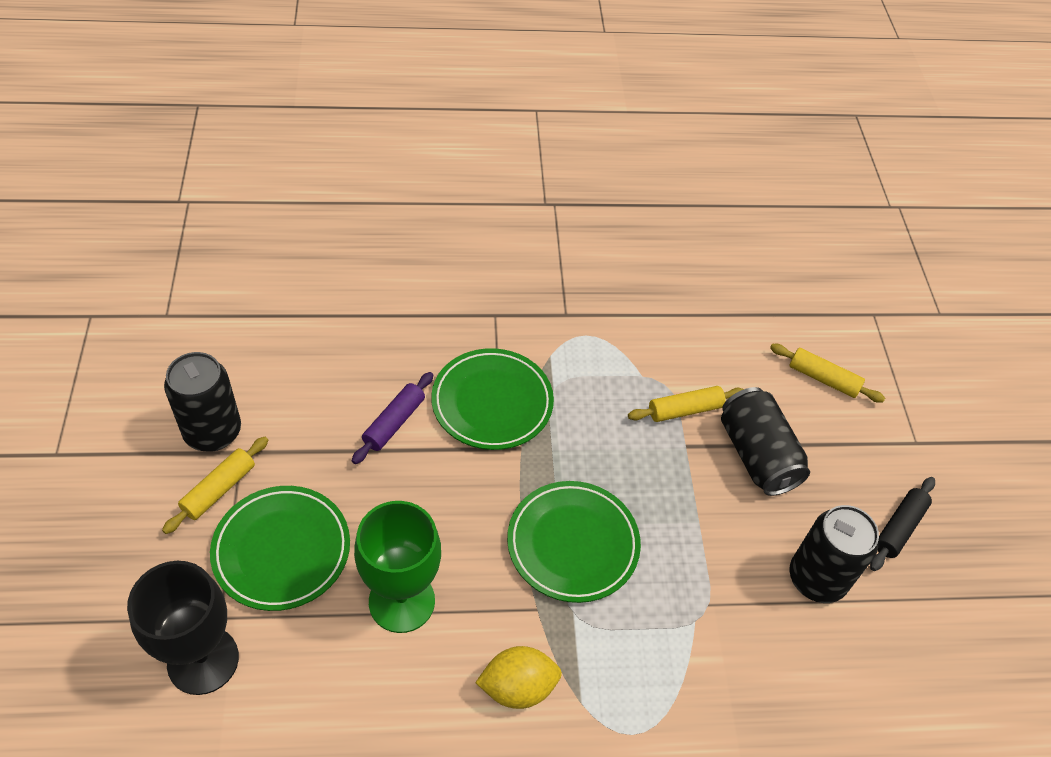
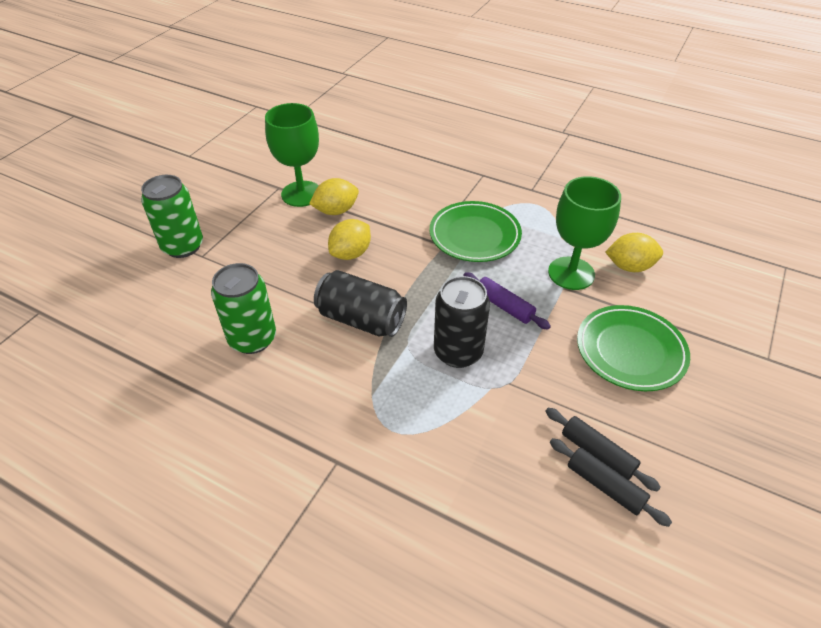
black can: 3 -> 2
black goblet: 1 -> 0
black rolling pin: 1 -> 2
green can: 0 -> 2
green goblet: 1 -> 2
green plate: 3 -> 2
yellow lemon: 1 -> 3
yellow rolling pin: 3 -> 0

